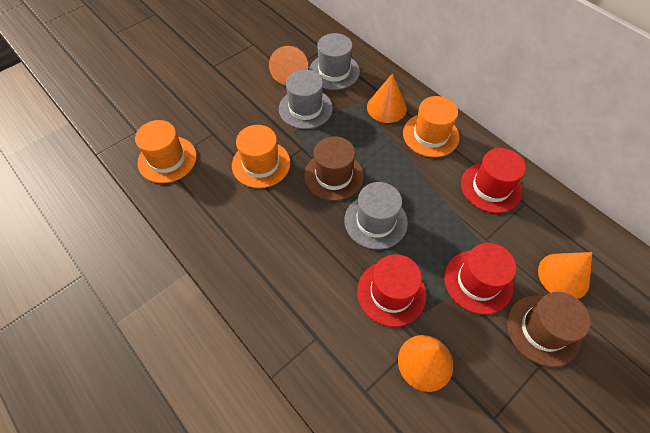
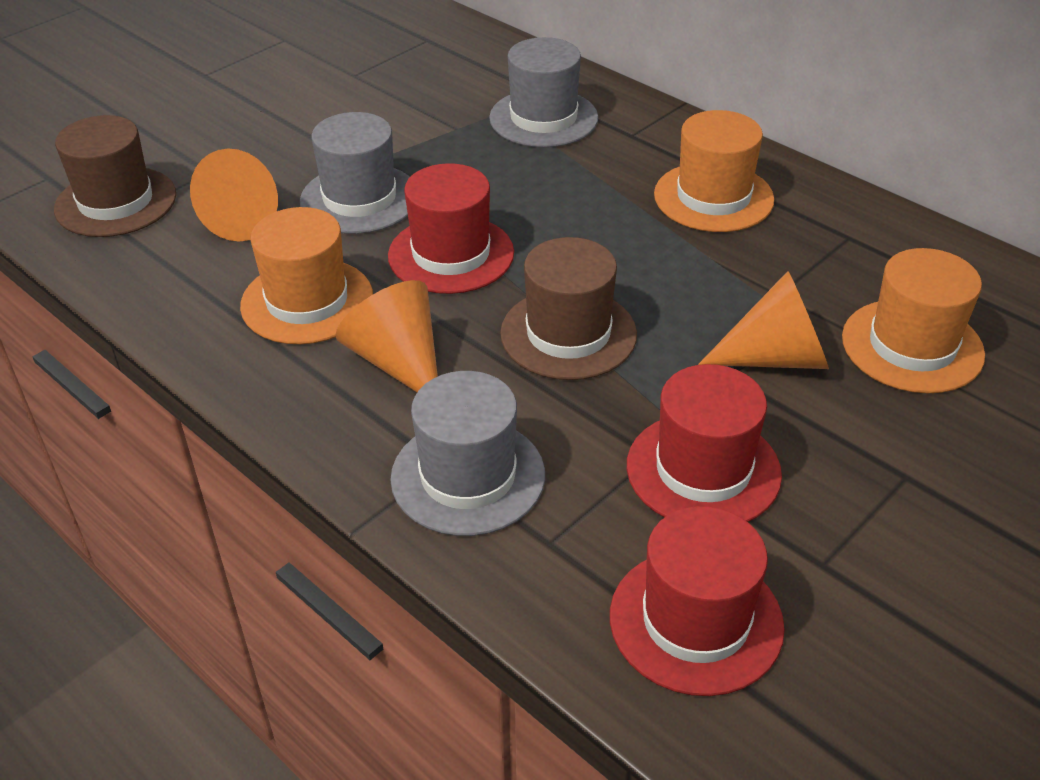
orange cone: 4 -> 3

